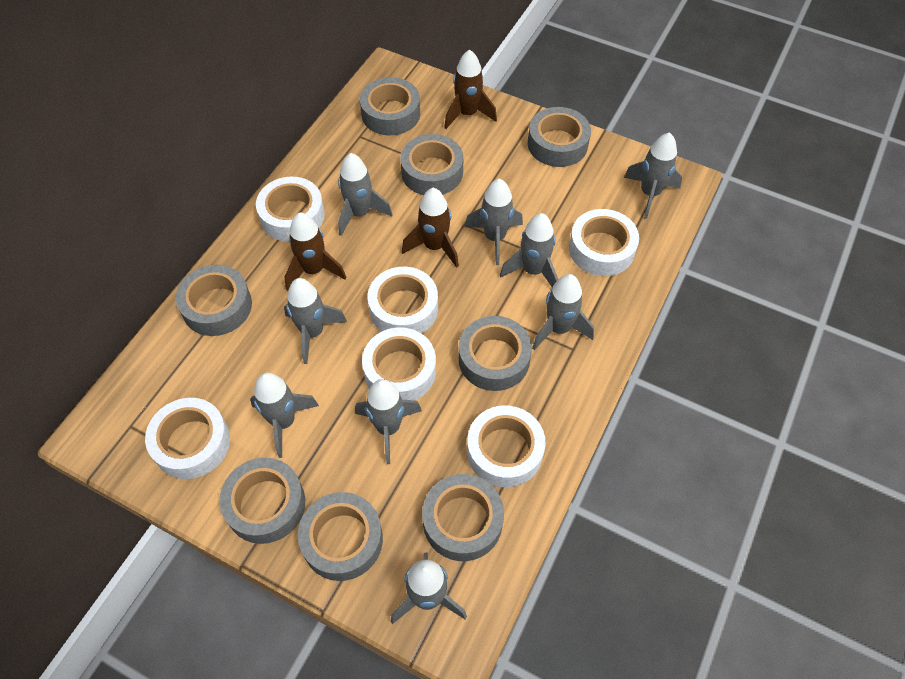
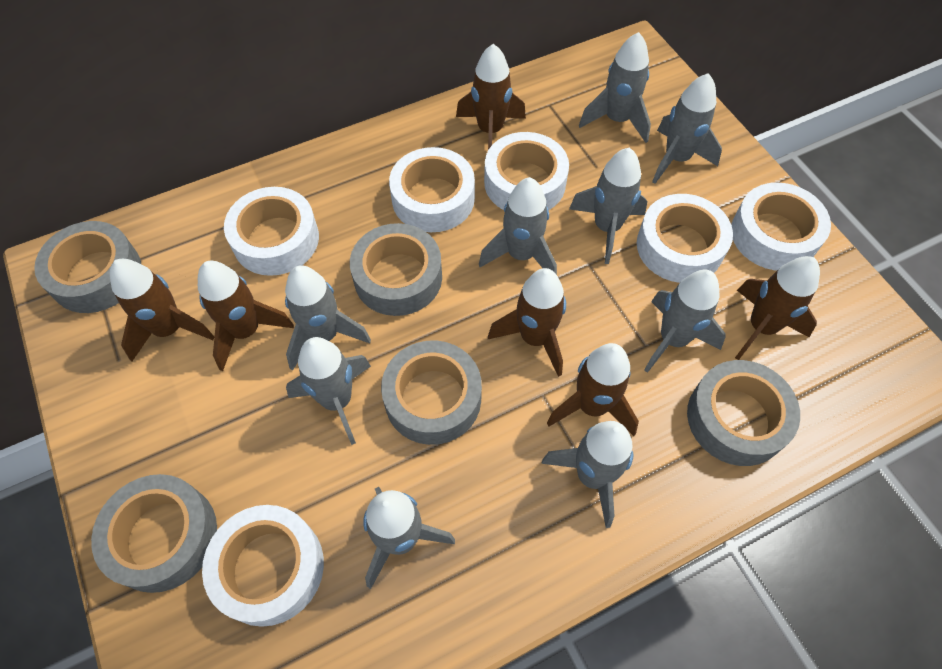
brown rocket: 3 -> 6
grey tape: 8 -> 5

